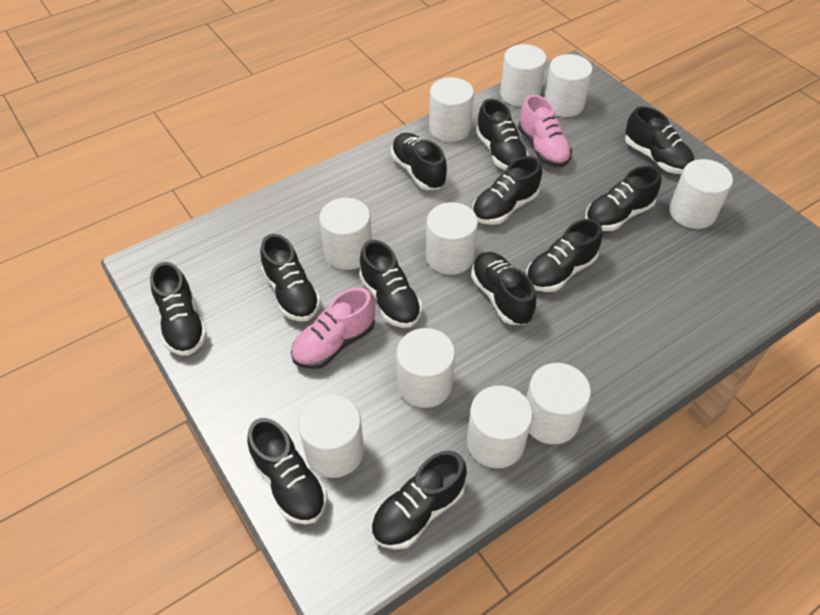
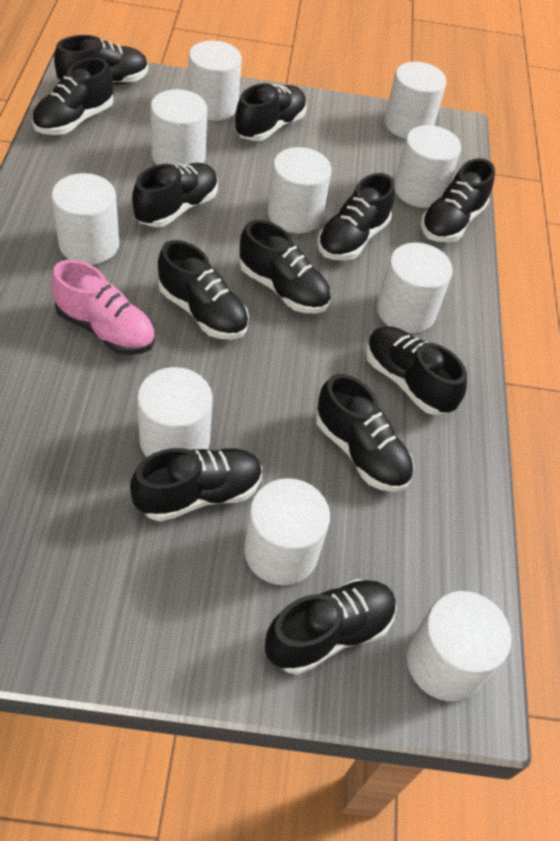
pink shoe: 2 -> 1

